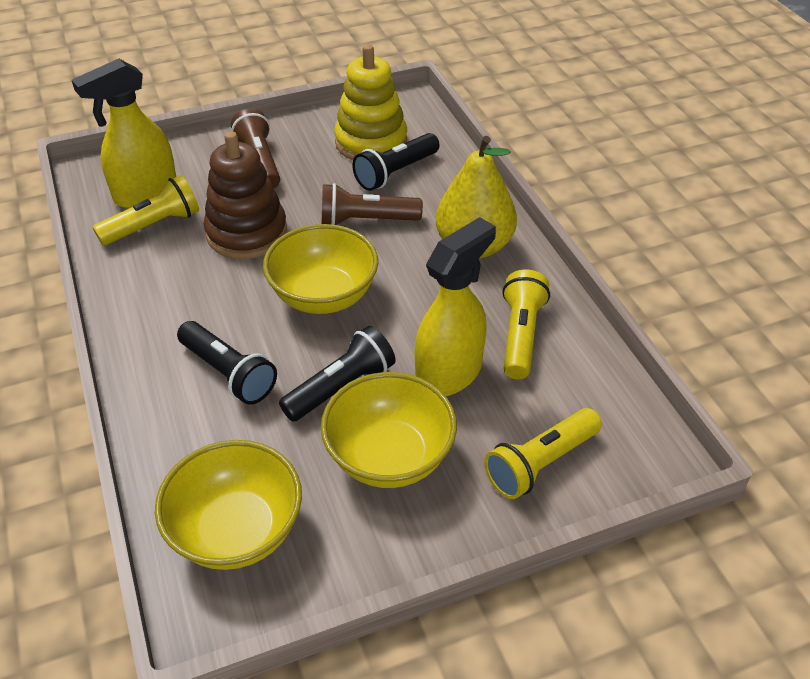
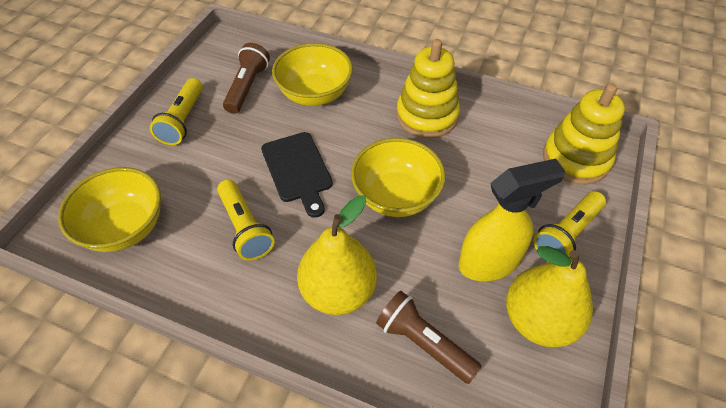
black cutting board: 0 -> 1
black flashlight: 3 -> 0
brown stacking toy: 1 -> 0
yellow pear: 1 -> 2
yellow spray bottle: 2 -> 1
yellow stacking toy: 1 -> 2

